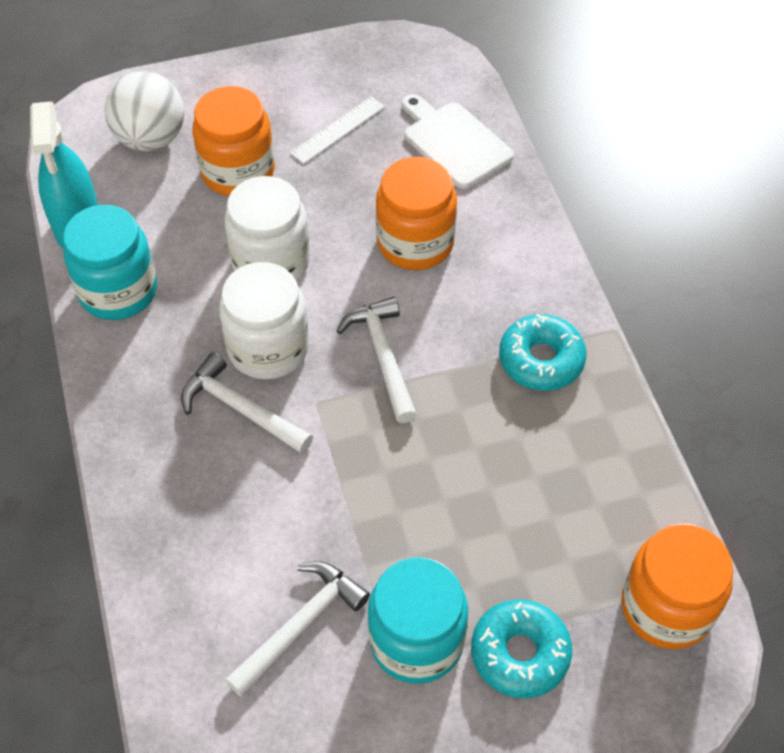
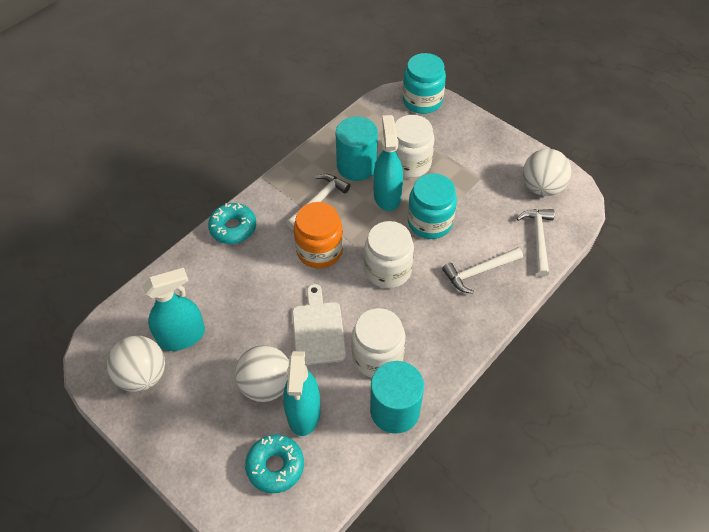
orange jar: 3 -> 1
turquoise cylinder: 0 -> 2
turquoise spray bottle: 1 -> 3
white ball: 1 -> 3
white jar: 2 -> 3
white ruler: 1 -> 0

